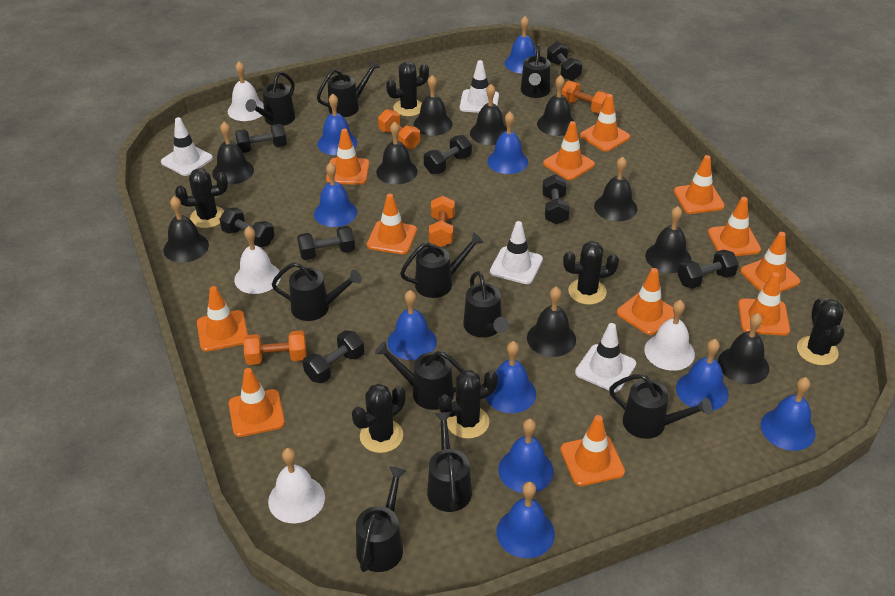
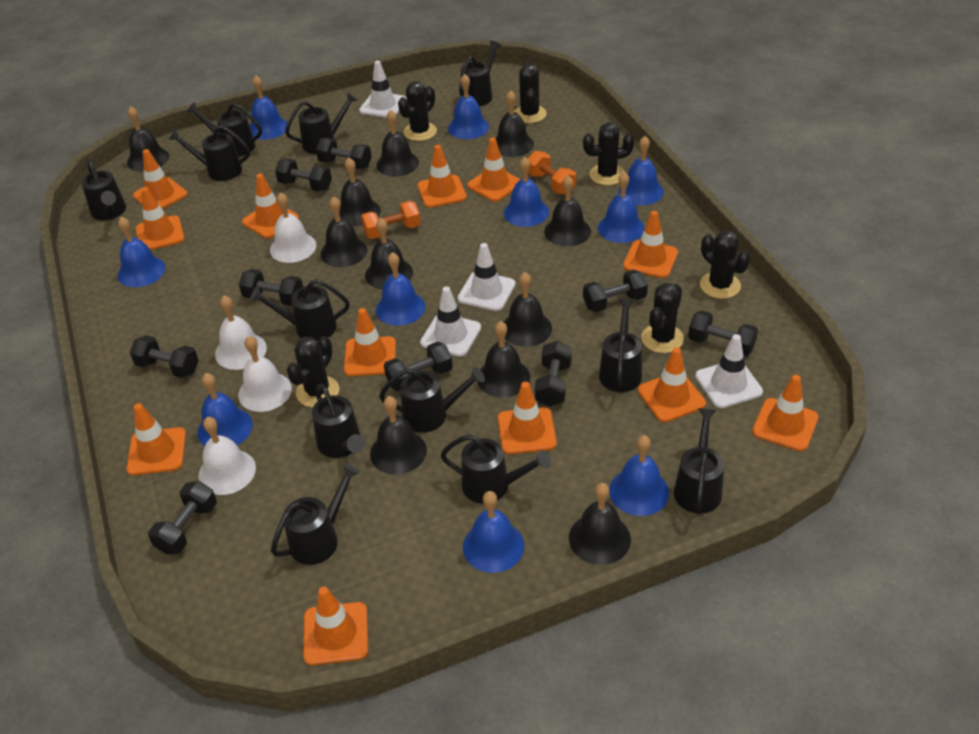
black bell: 10 -> 11
black dumbbell: 8 -> 9
black watering can: 10 -> 12
orange dumbbell: 4 -> 2

